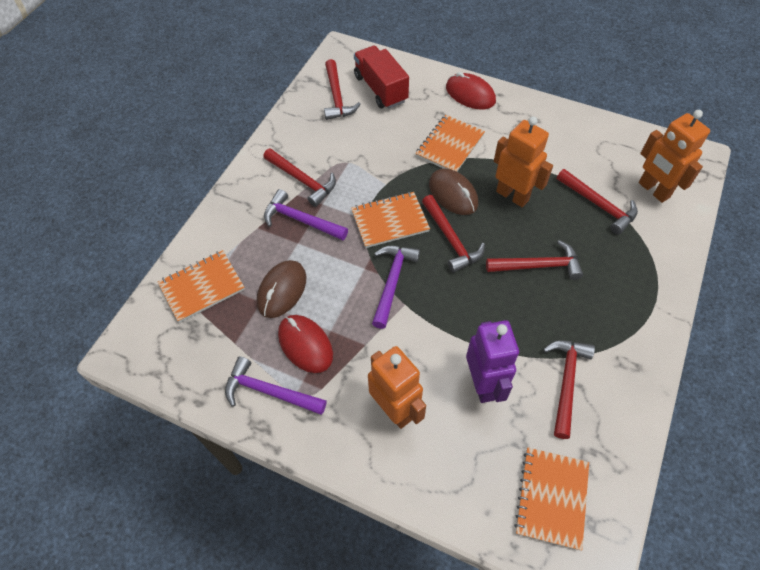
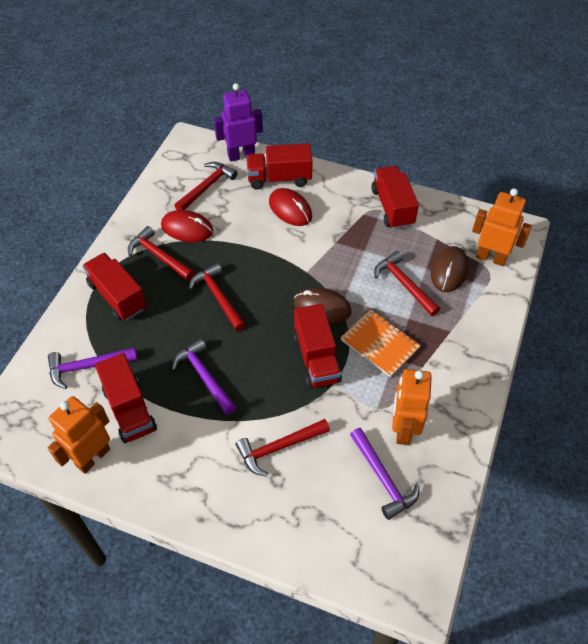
orange notebook: 4 -> 1
red hammer: 6 -> 5
red truck: 1 -> 5

